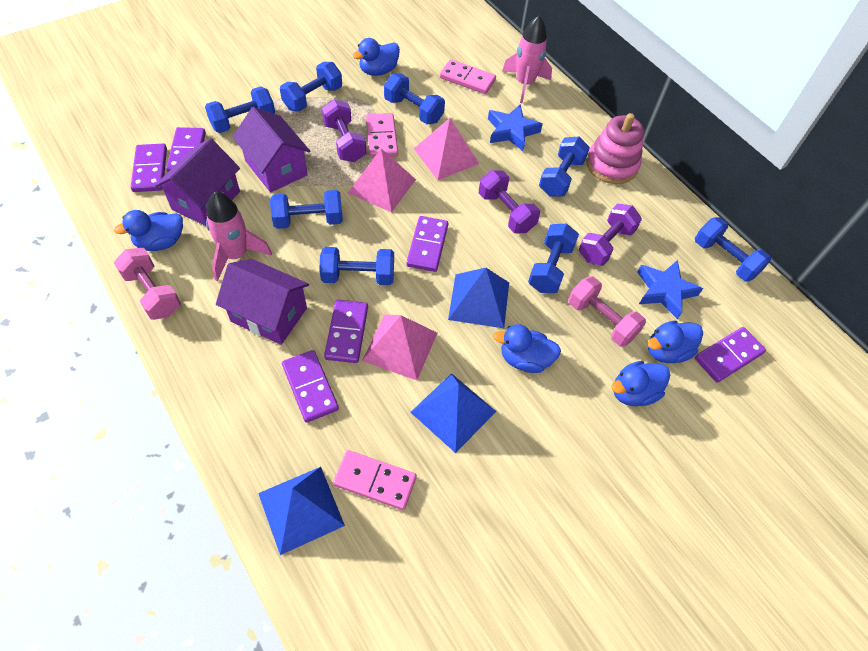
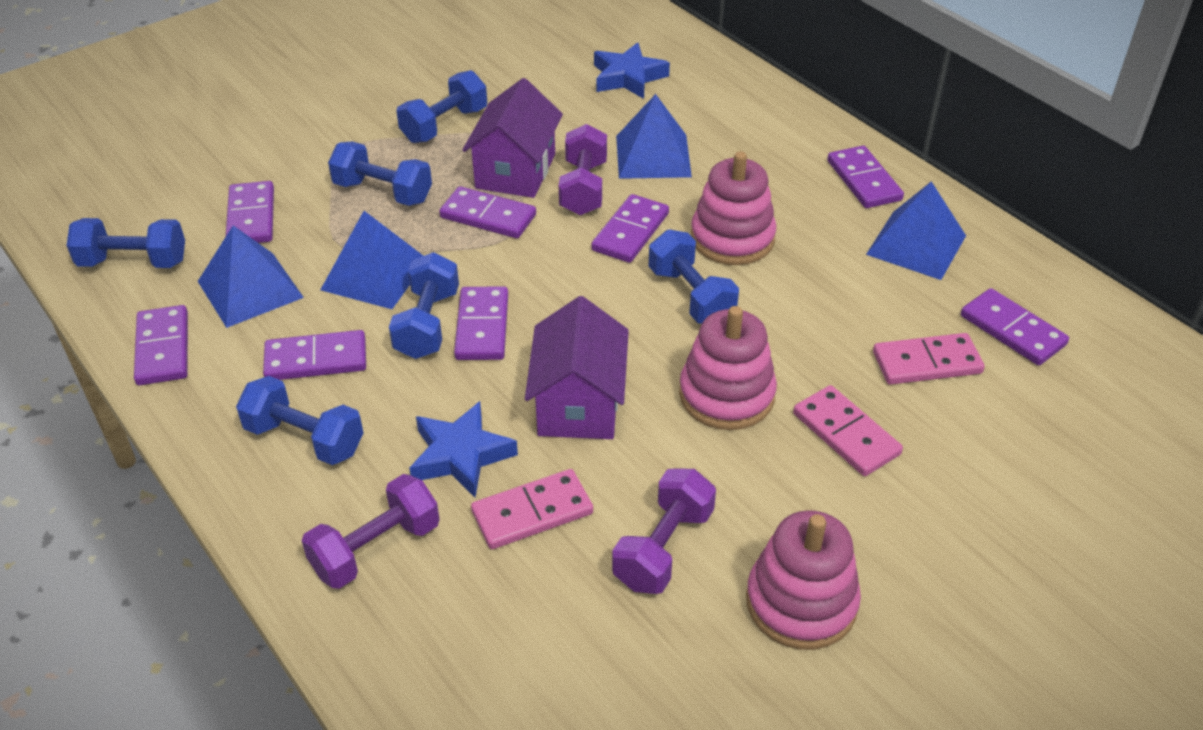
blue duck: 5 -> 0
blue dumbbell: 8 -> 6
blue pyramid: 3 -> 4
pink dumbbell: 2 -> 0
pink pyramid: 3 -> 0
pink rocket: 2 -> 0
pink stacking toy: 1 -> 3
purple domino: 6 -> 8
purple house: 3 -> 2

